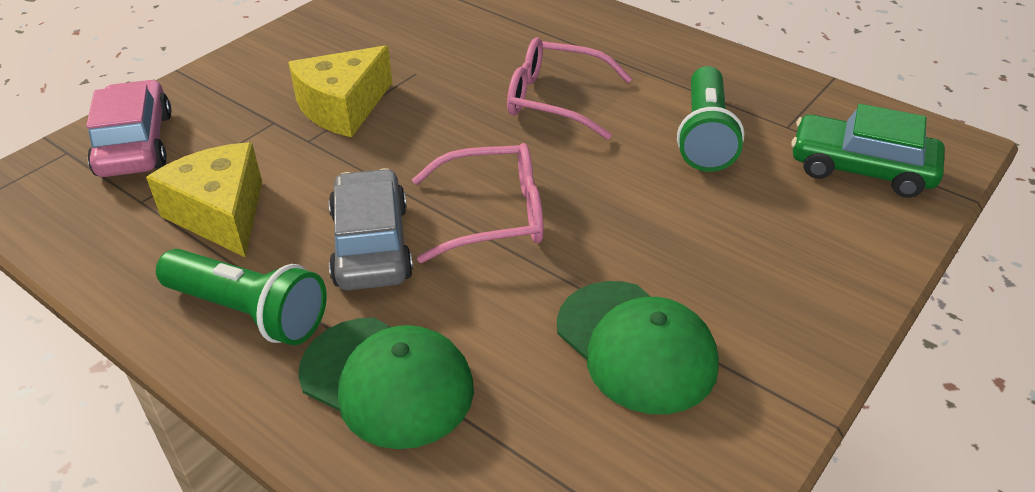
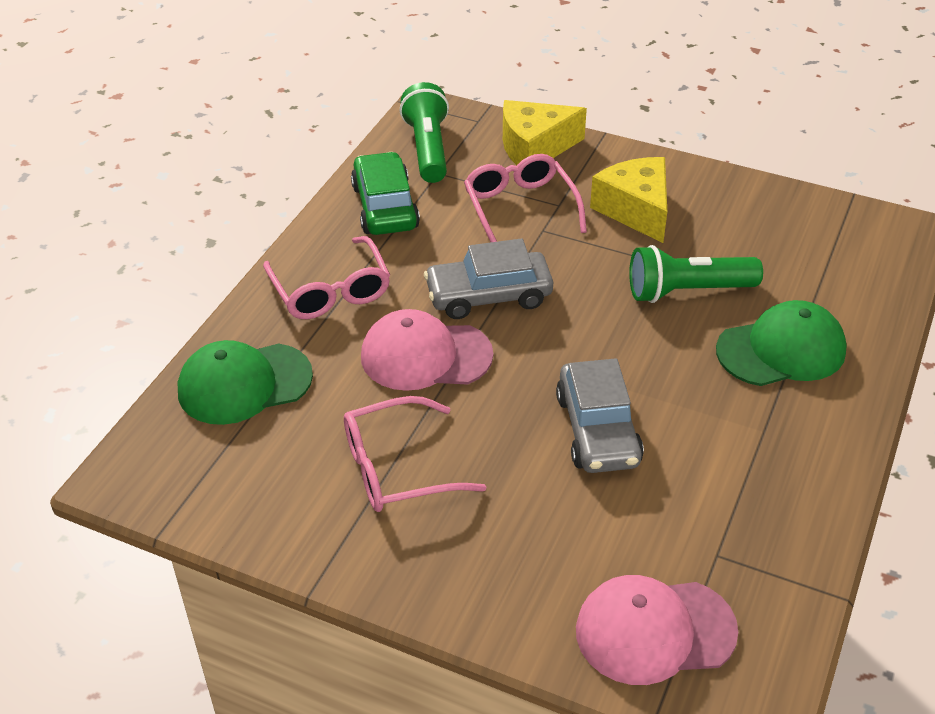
grey car: 1 -> 2
pink cap: 0 -> 2
pink car: 1 -> 0
pink glasses: 2 -> 3

